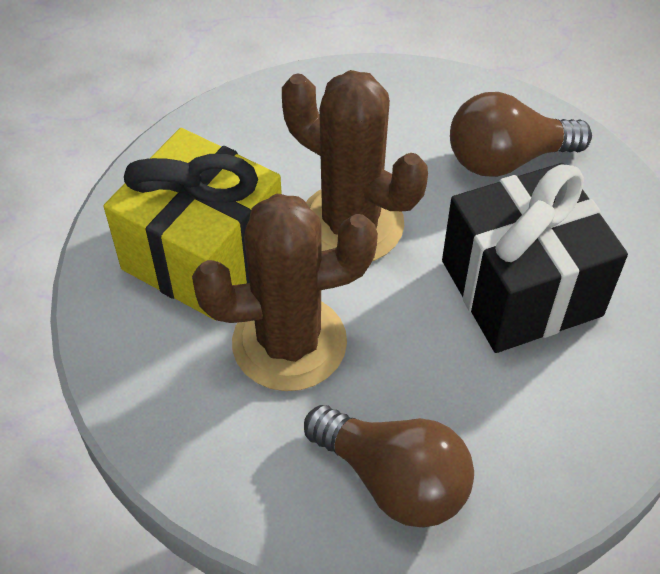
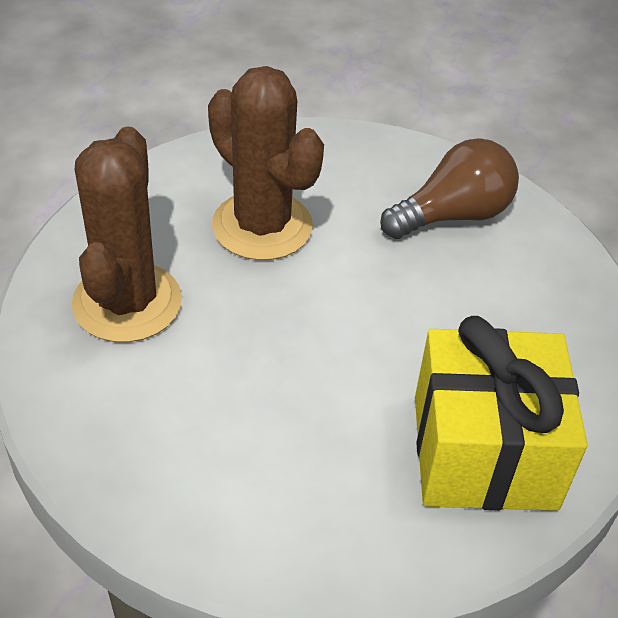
black gift: 1 -> 0
brown light bulb: 2 -> 1

